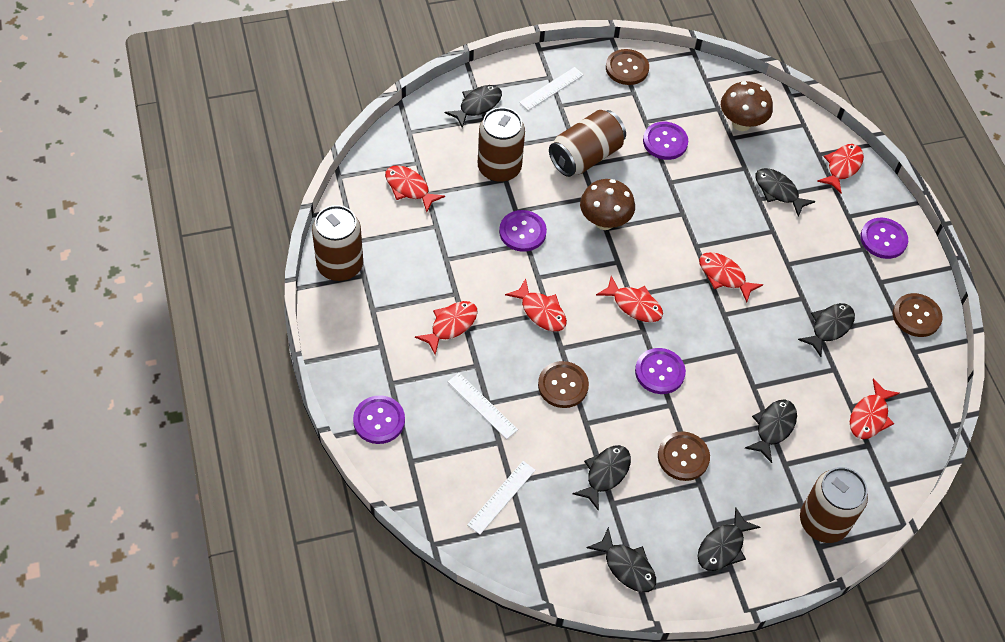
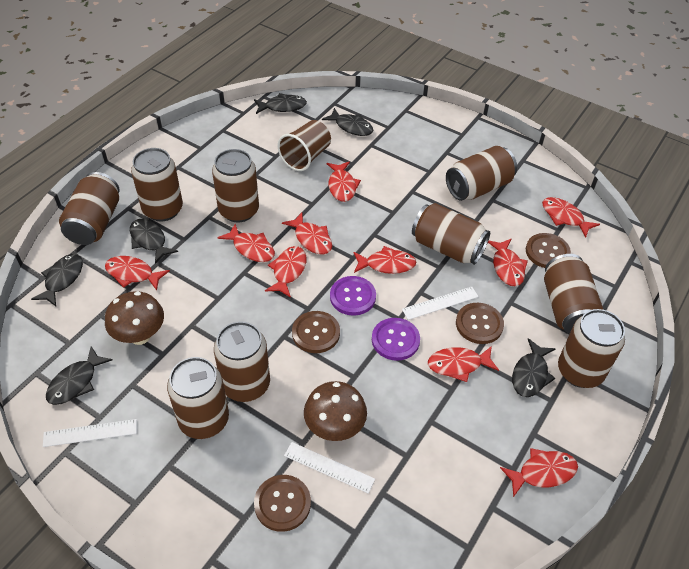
black fish: 7 -> 6
brown can: 4 -> 9
brown cup: 0 -> 1
purple button: 5 -> 2
red fish: 7 -> 10

